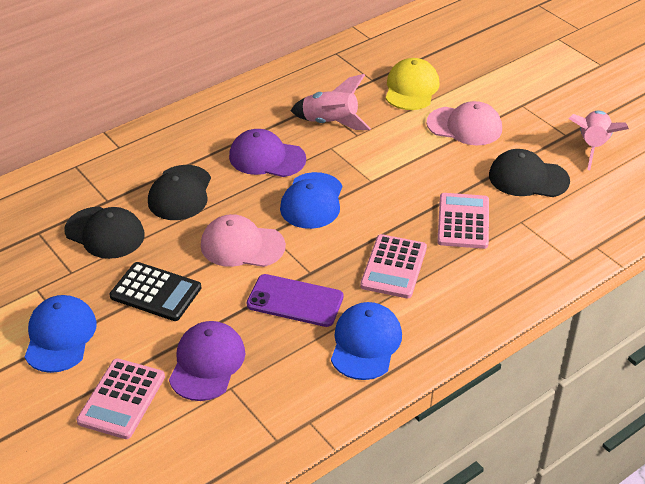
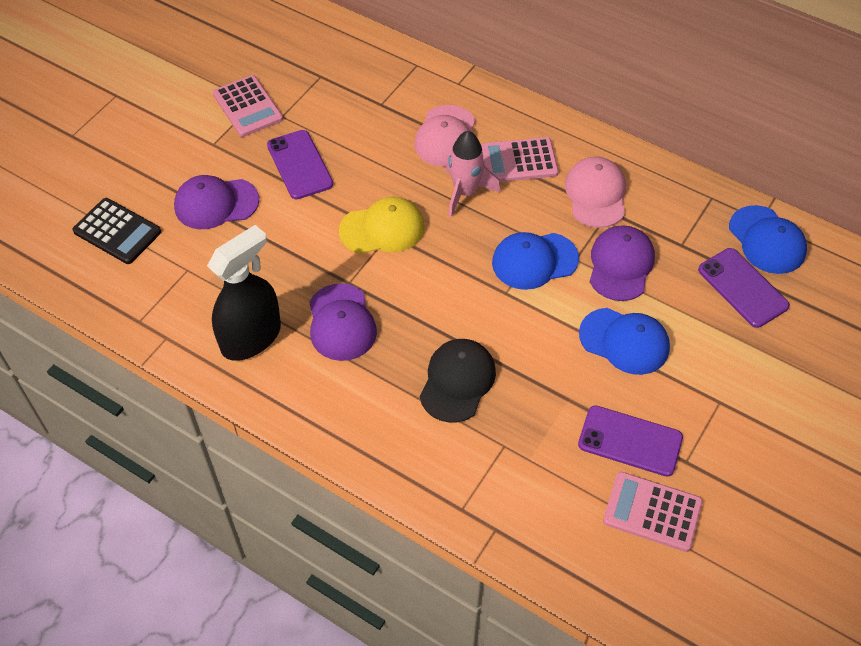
black cap: 3 -> 1
black spray bottle: 0 -> 1
pink rocket: 2 -> 1
purple cap: 2 -> 3
purple phone: 1 -> 3

